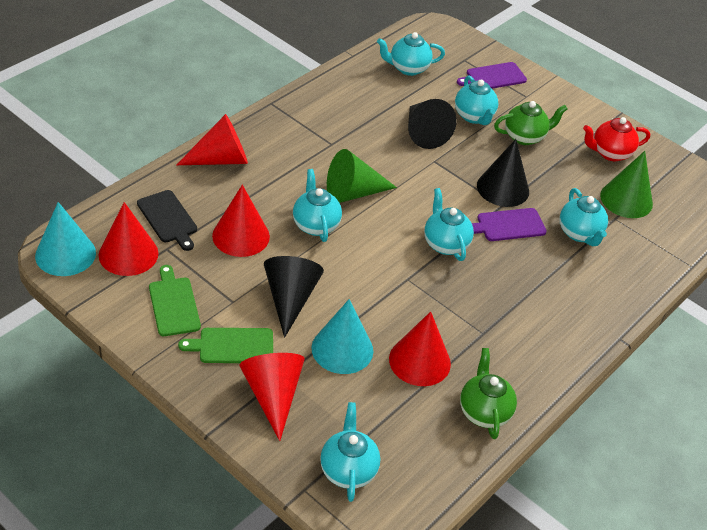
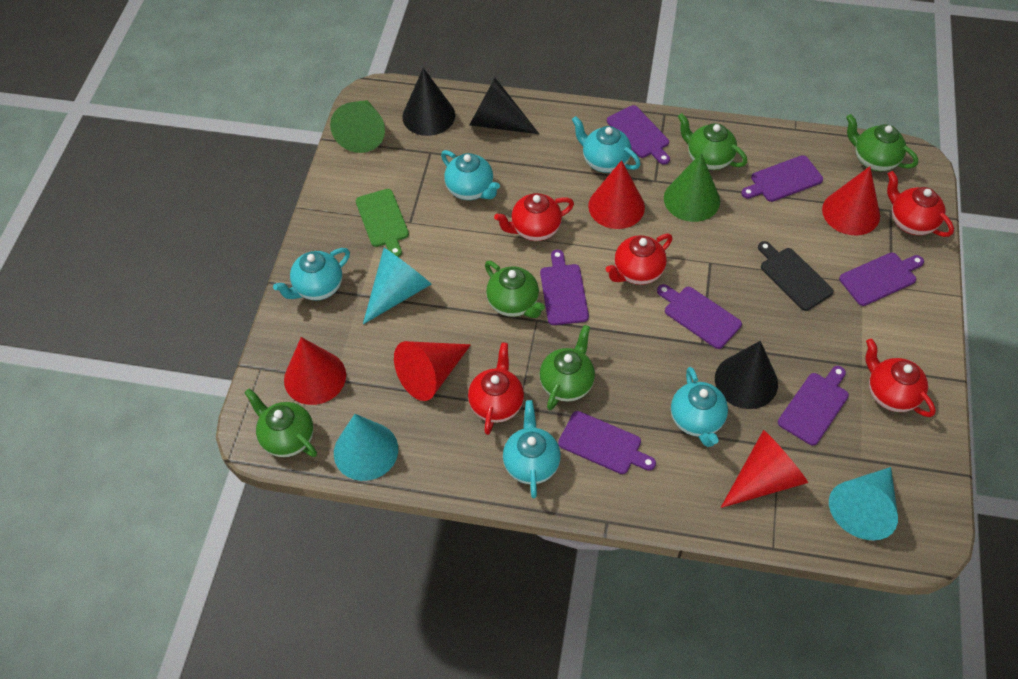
green cutting board: 2 -> 1
green teapot: 2 -> 5
purple cutting board: 2 -> 7
red teapot: 1 -> 5
turquoise cone: 2 -> 3
turquoise teapot: 6 -> 5

